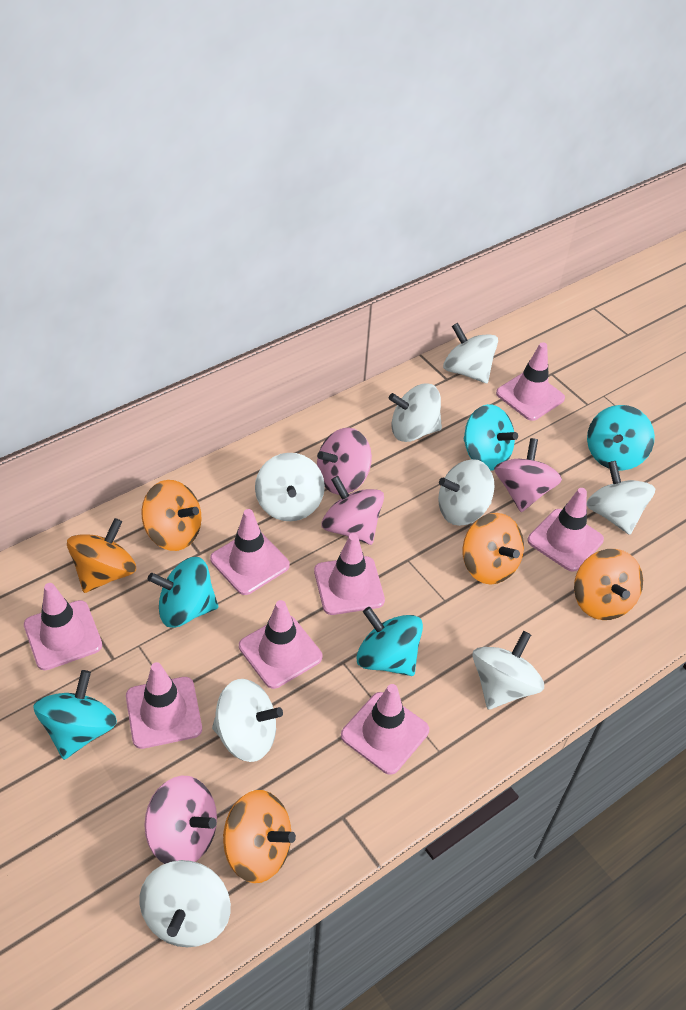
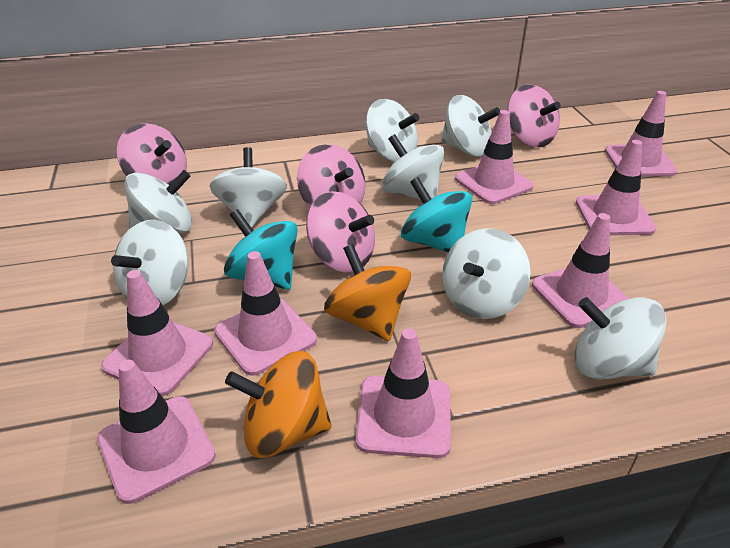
orange spinning top: 5 -> 2
turquoise spinning top: 5 -> 2

